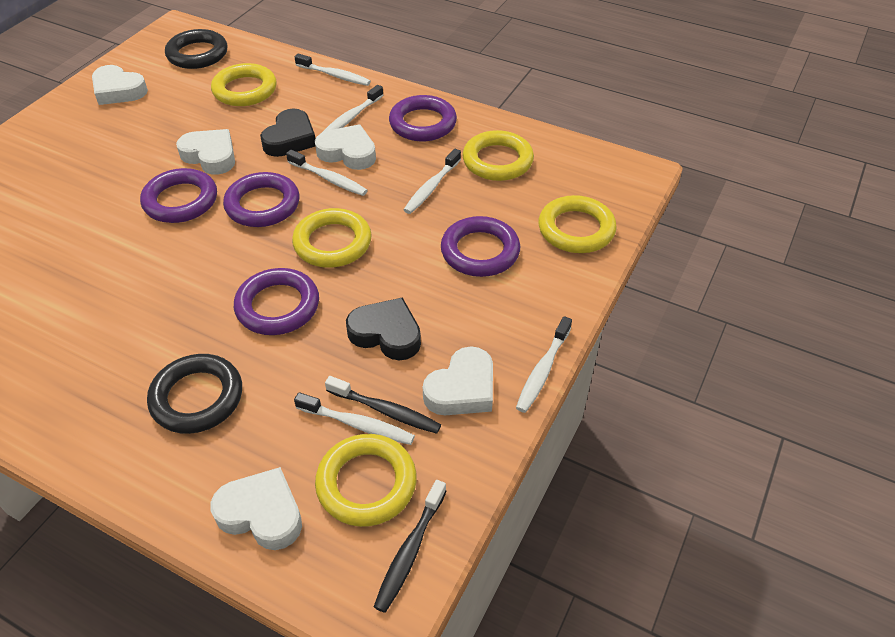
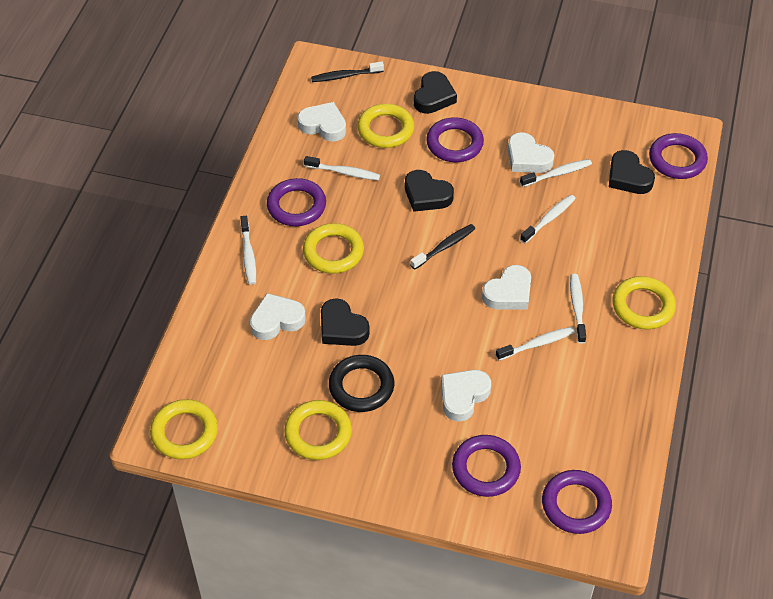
black heart: 2 -> 4
black ring: 2 -> 1

